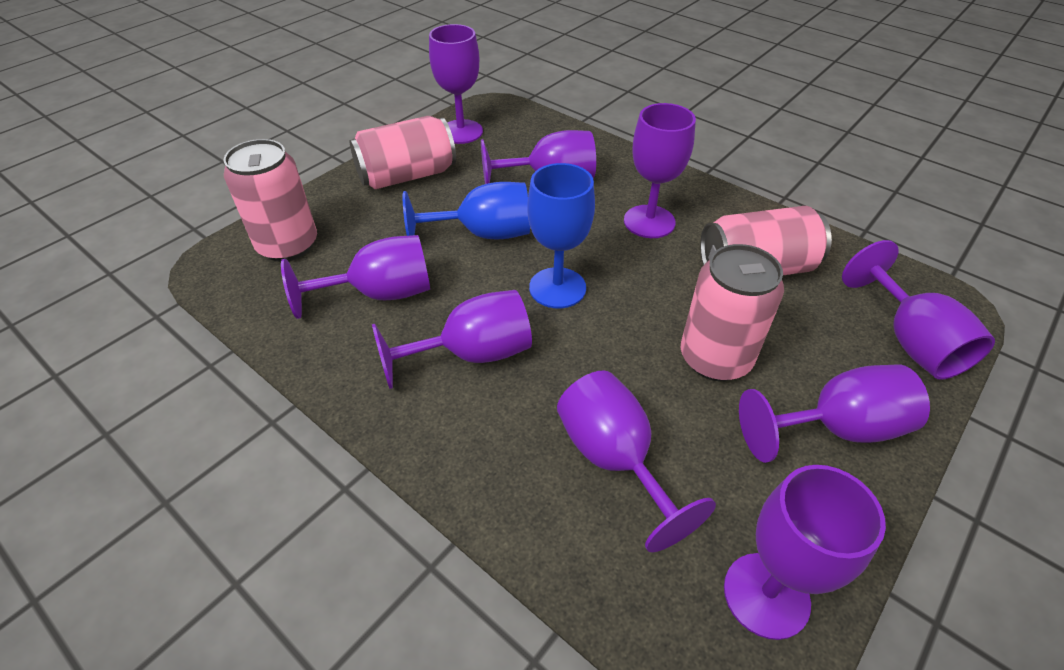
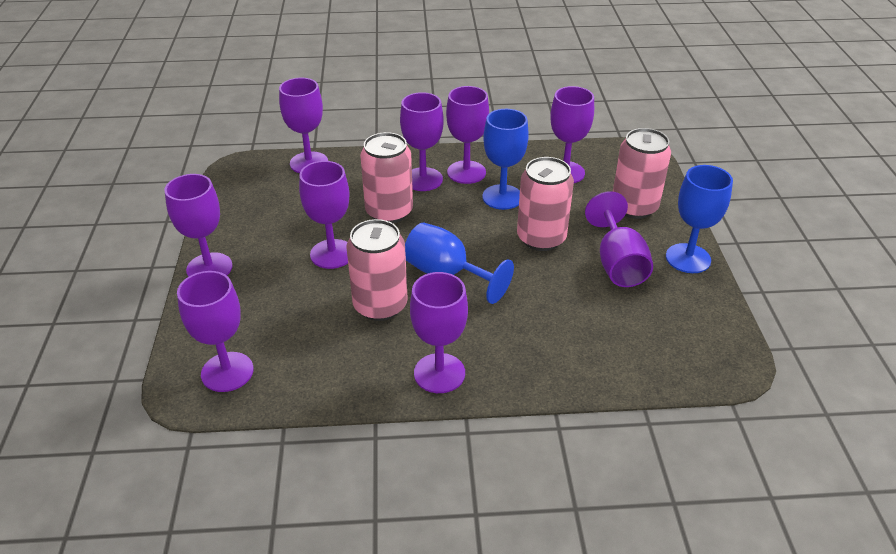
blue goblet: 2 -> 3

